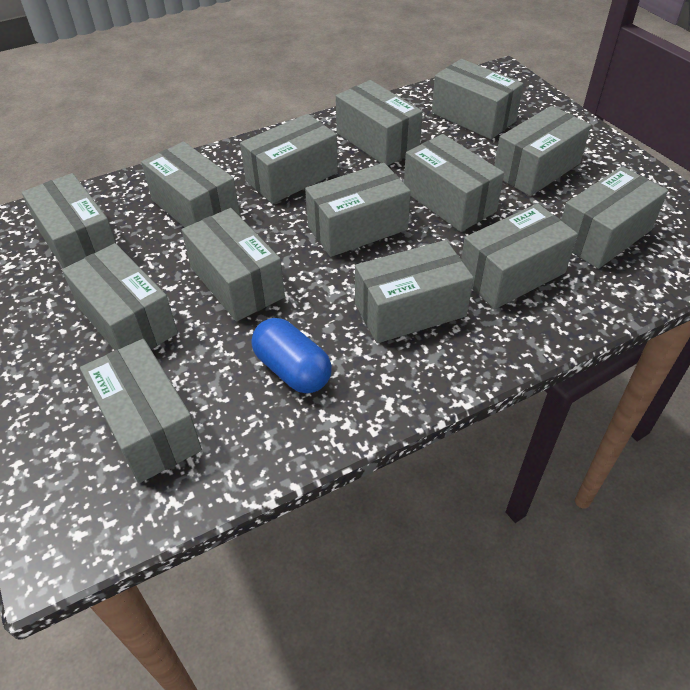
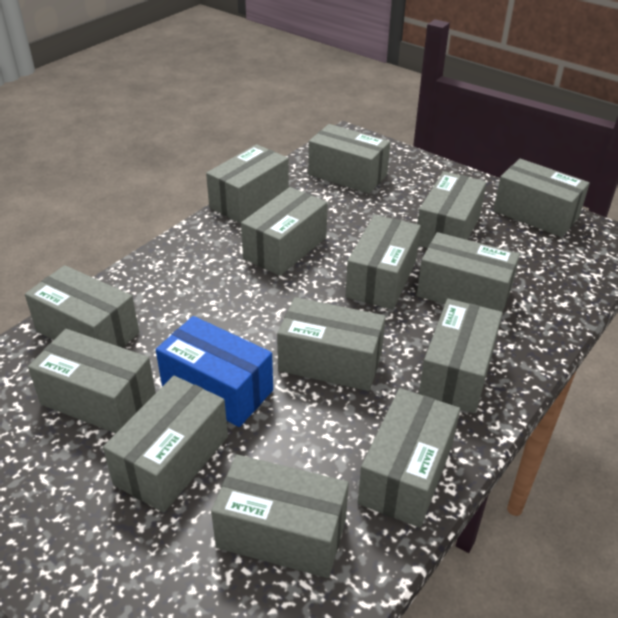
blue box: 0 -> 1
blue capsule: 1 -> 0

